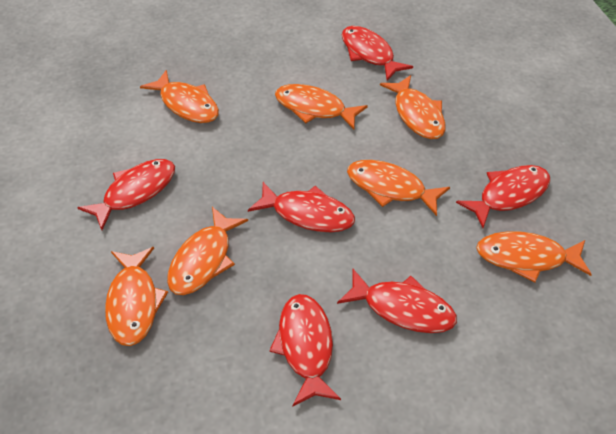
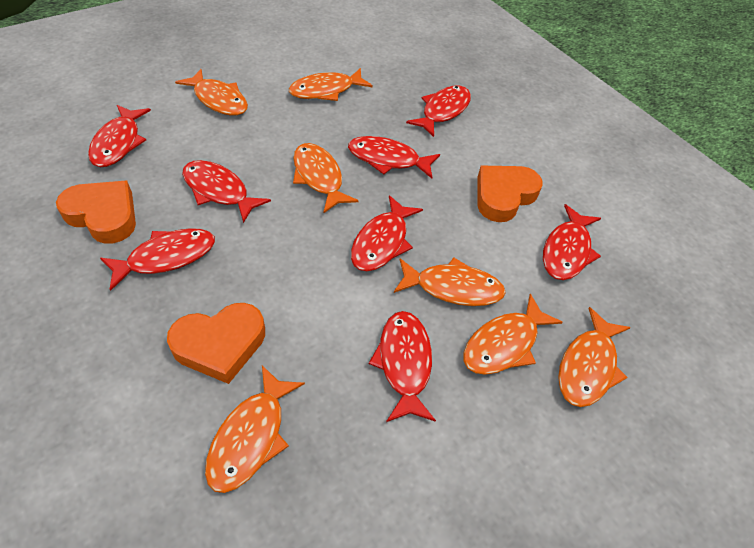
orange heart: 0 -> 3
red fish: 6 -> 8

